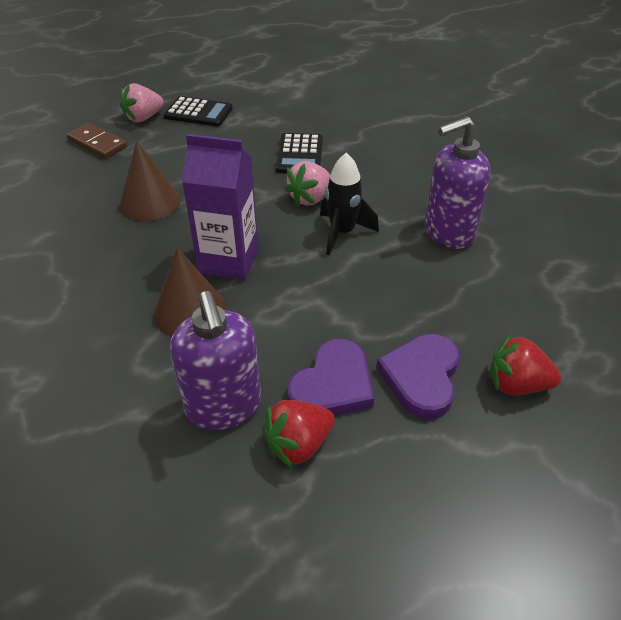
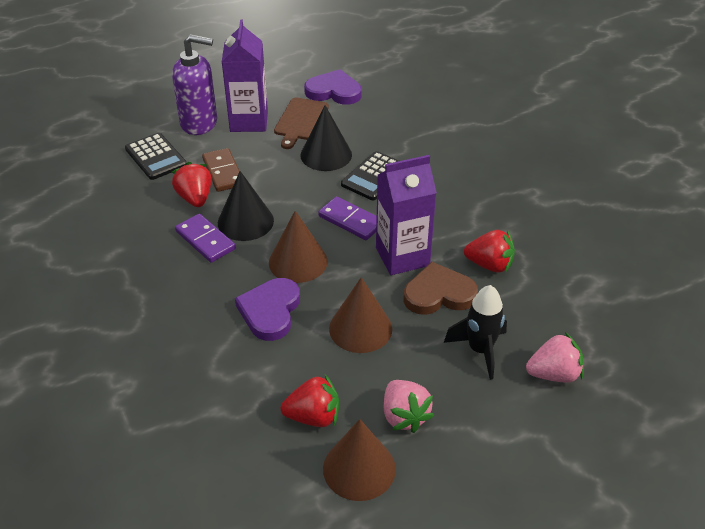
black cone: 0 -> 2
brown cone: 2 -> 3
brown cutting board: 0 -> 1
brown heart: 0 -> 1
purple carton: 1 -> 2
purple domino: 0 -> 2
purple soap dispenser: 2 -> 1
red strawberry: 2 -> 3

